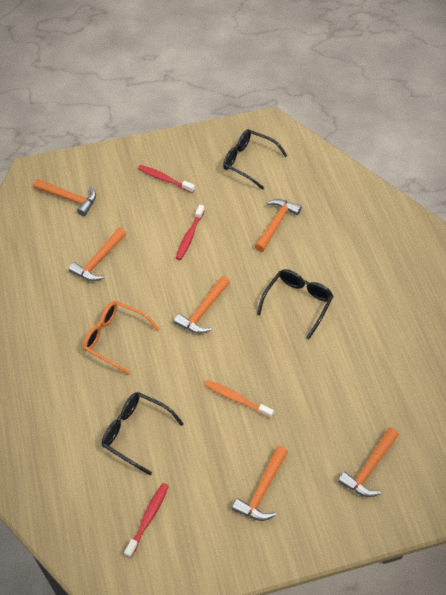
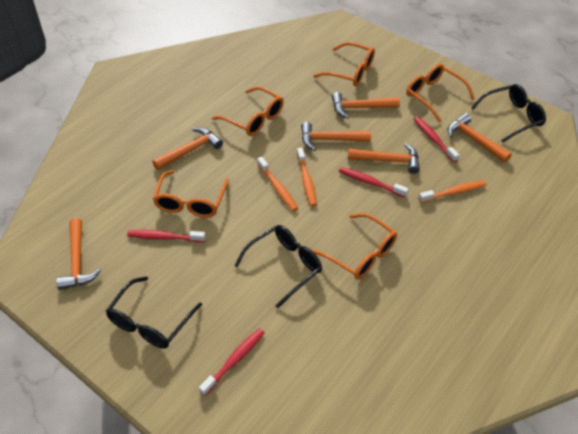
orange glasses: 1 -> 5
orange toothbrush: 1 -> 3
red toothbrush: 3 -> 4

